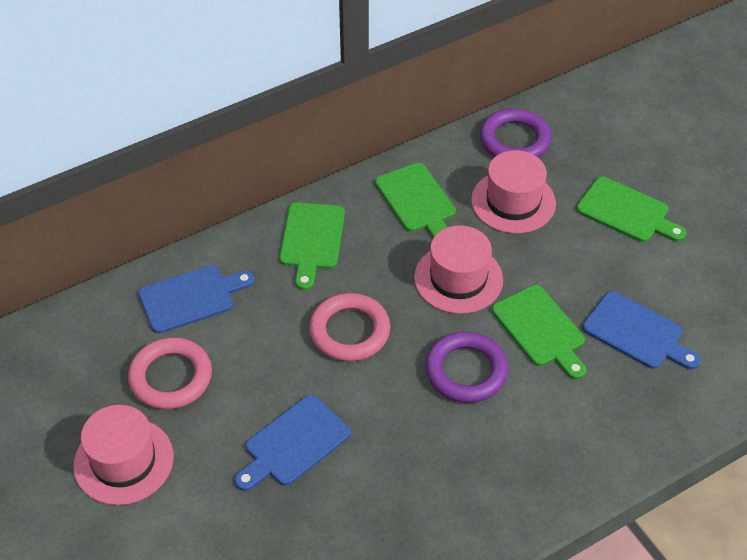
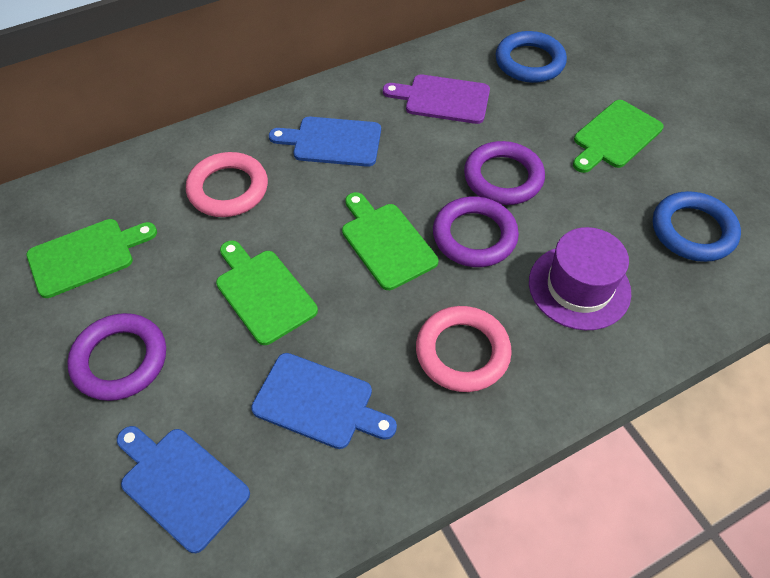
blue ring: 0 -> 2
pink hat: 3 -> 0
purple cutting board: 0 -> 1
purple hat: 0 -> 1
purple ring: 2 -> 3

